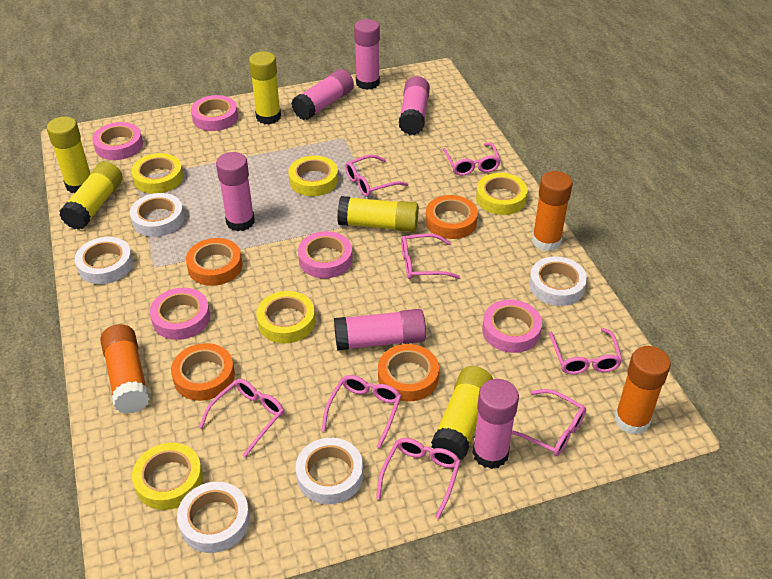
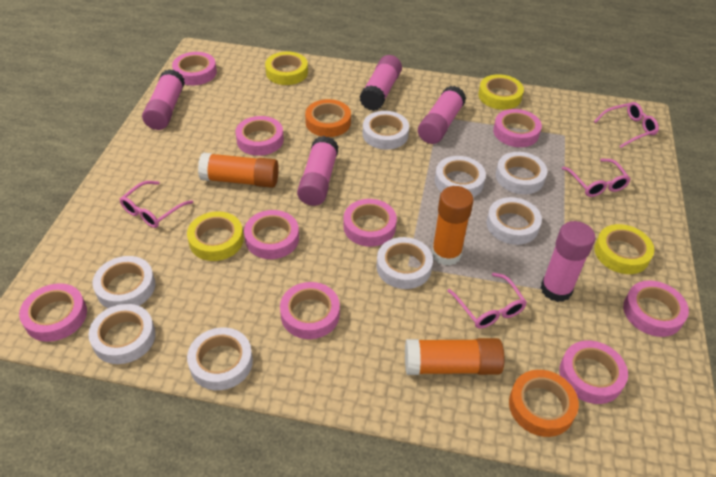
orange tape: 4 -> 2
pink glasses: 8 -> 4
pink glue stick: 6 -> 5
pink tape: 5 -> 9
white tape: 5 -> 8
yellow glue stick: 5 -> 0
yellow tape: 5 -> 4

